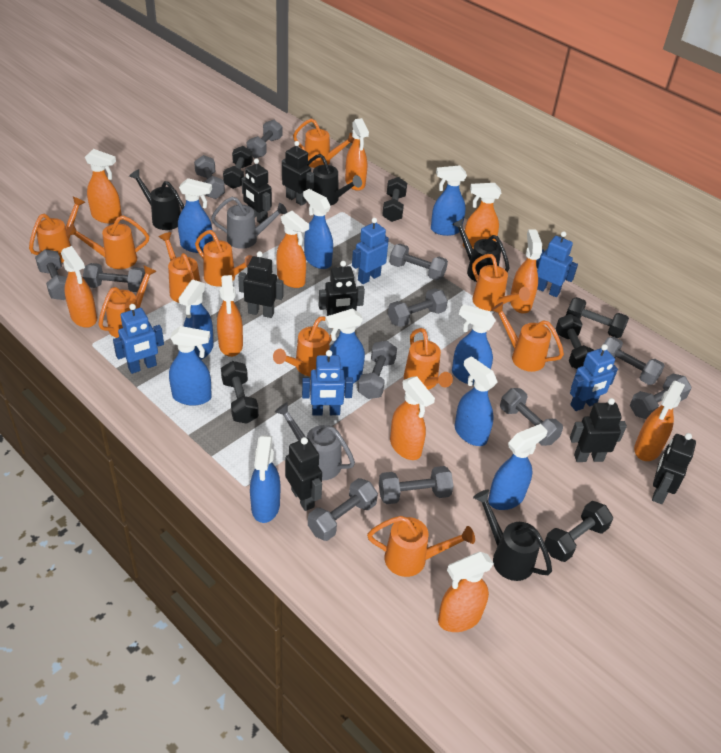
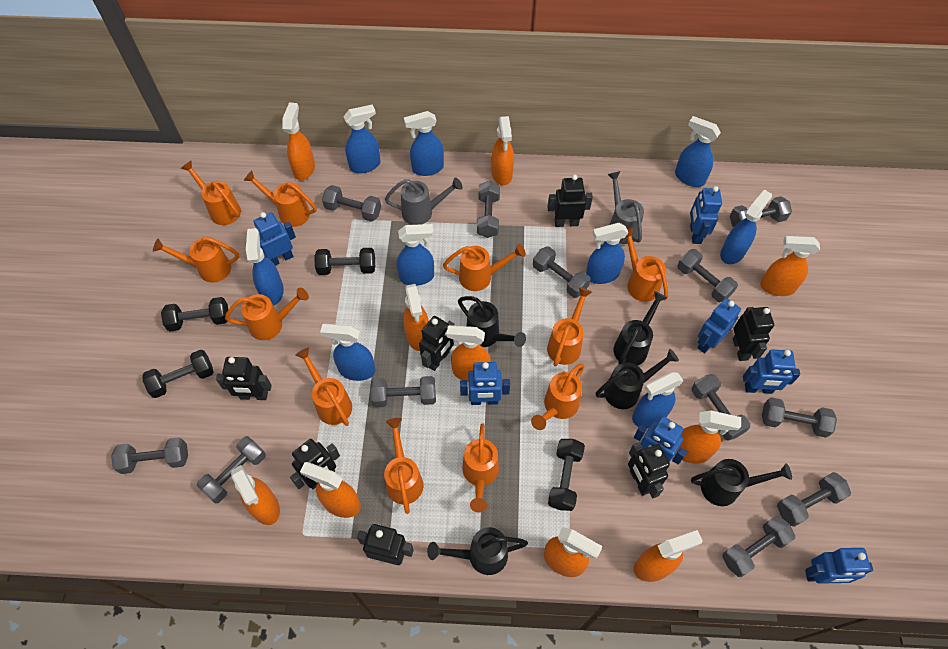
black dumbbell: 6 -> 4
black watering can: 4 -> 5
blue robot: 5 -> 7
blue spray bottle: 10 -> 9

